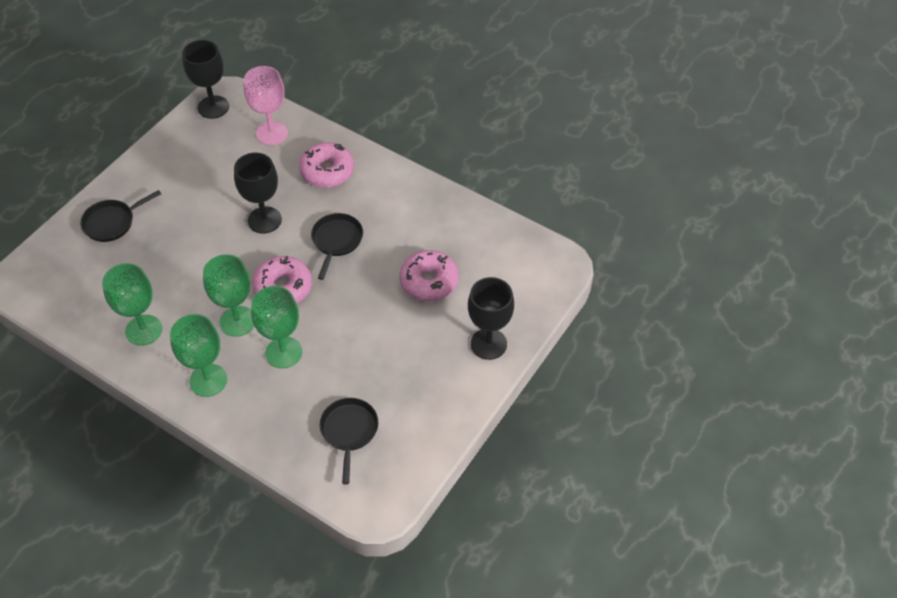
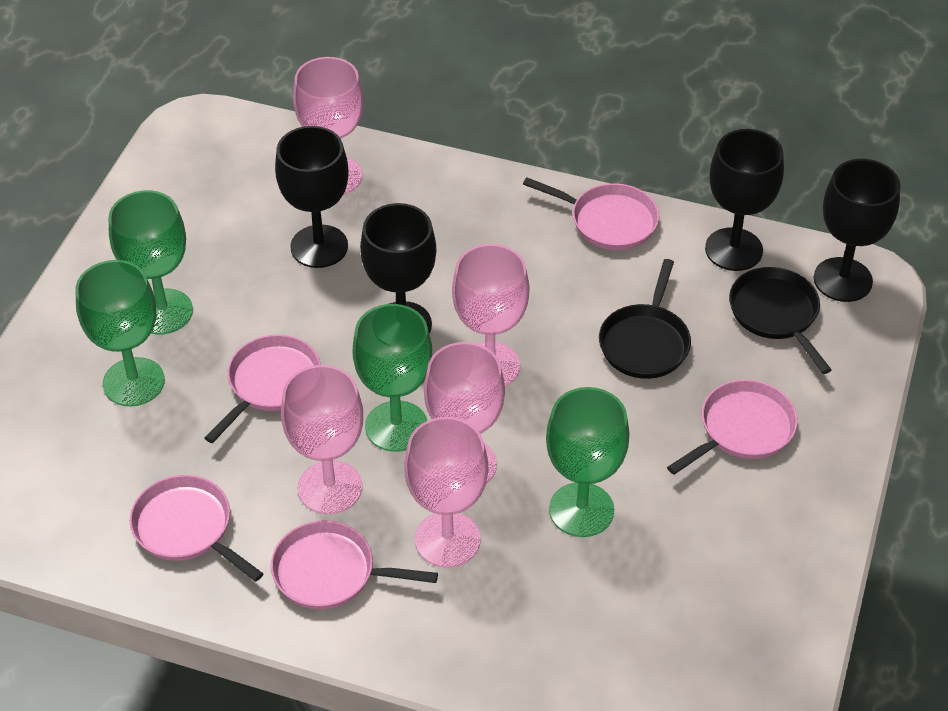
black goblet: 3 -> 4
black pan: 3 -> 2
pink donut: 3 -> 0
pink goblet: 1 -> 5
pink pan: 0 -> 5

